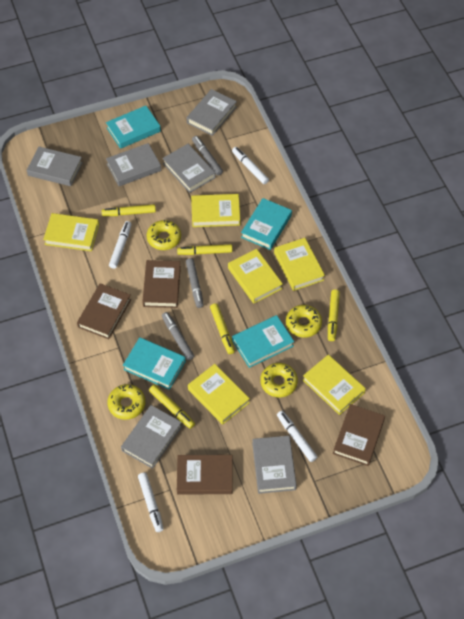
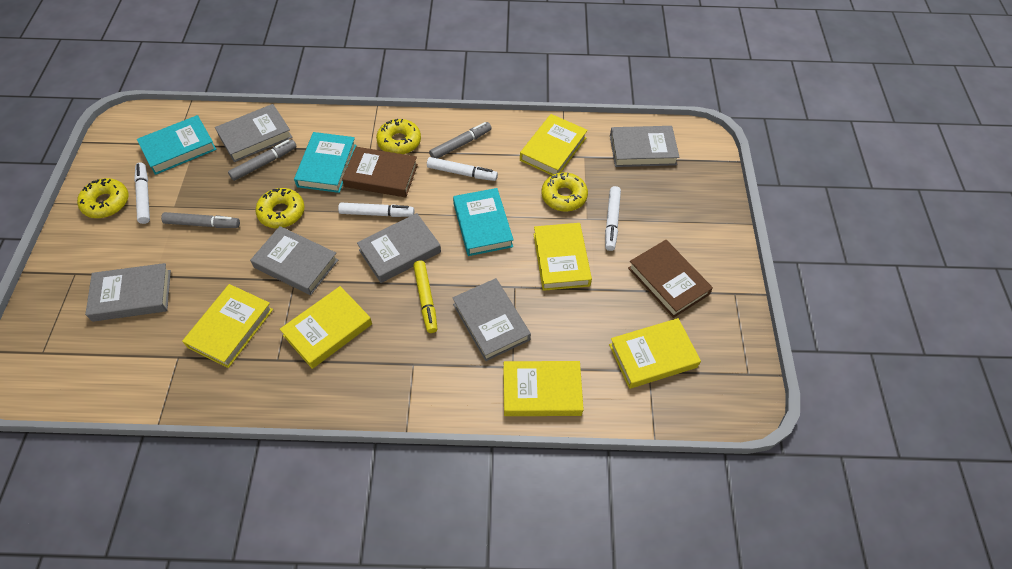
brown book: 4 -> 2
turquoise book: 4 -> 3
yellow marker: 5 -> 1

